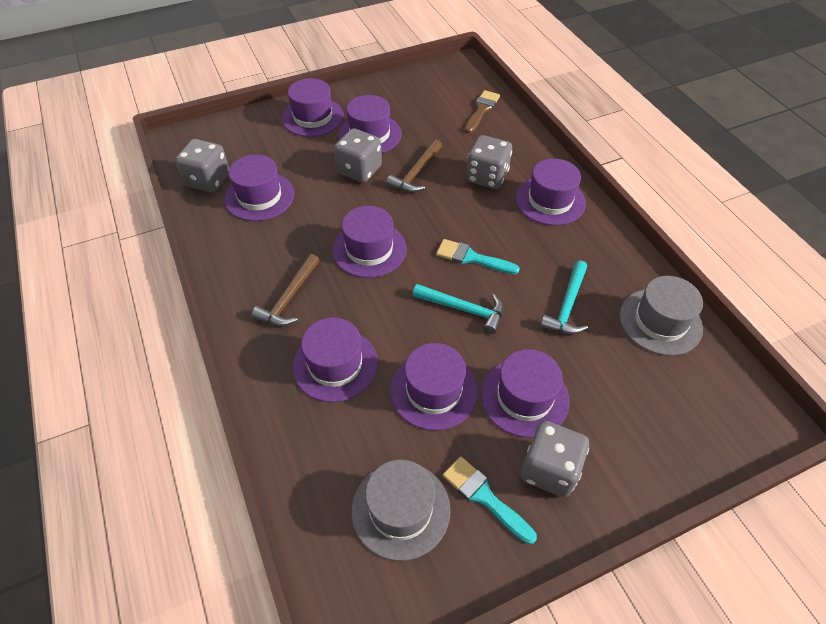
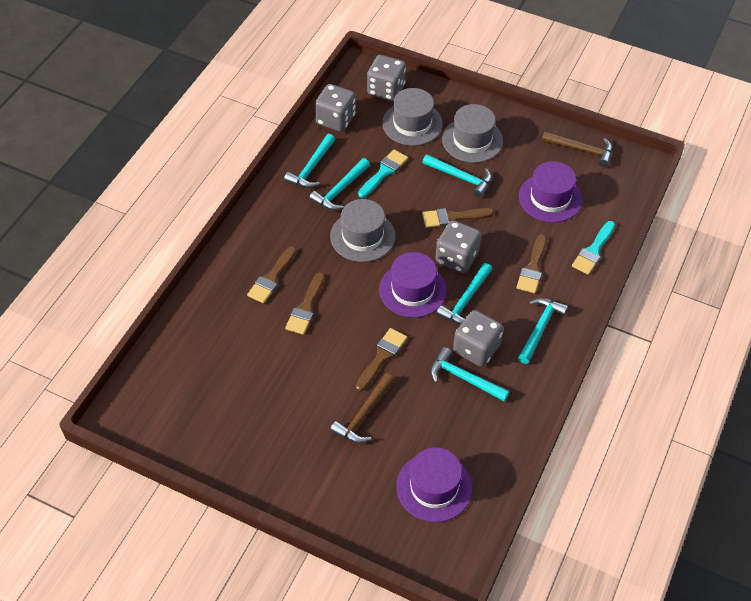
brown brush: 1 -> 5
grey hat: 2 -> 3
purple hat: 8 -> 3
turquoise hammer: 2 -> 6

